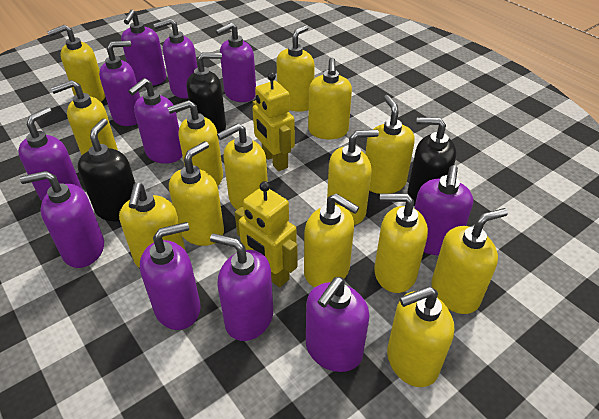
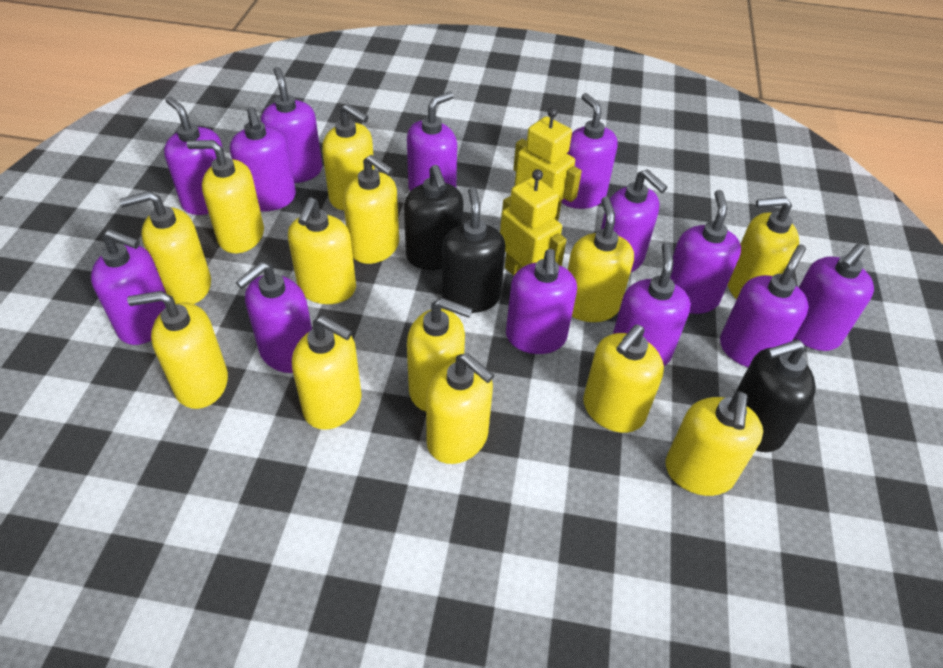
purple soap dispenser: 11 -> 13
yellow soap dispenser: 14 -> 13

